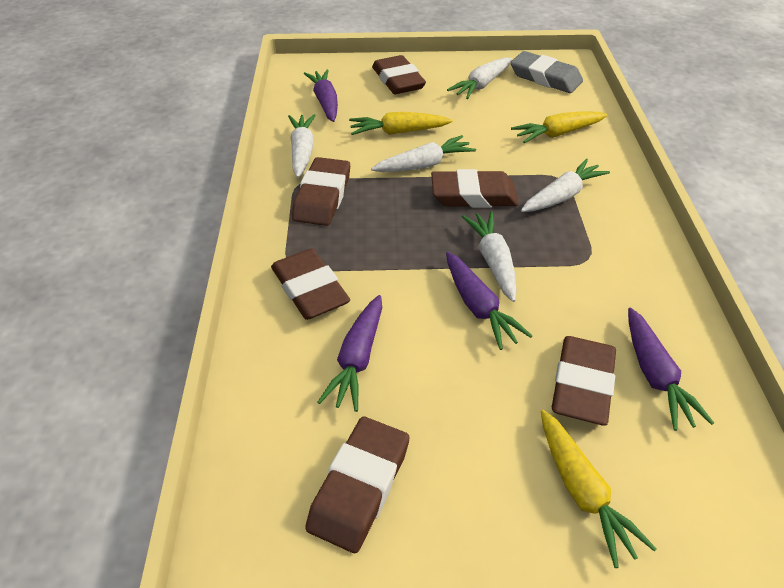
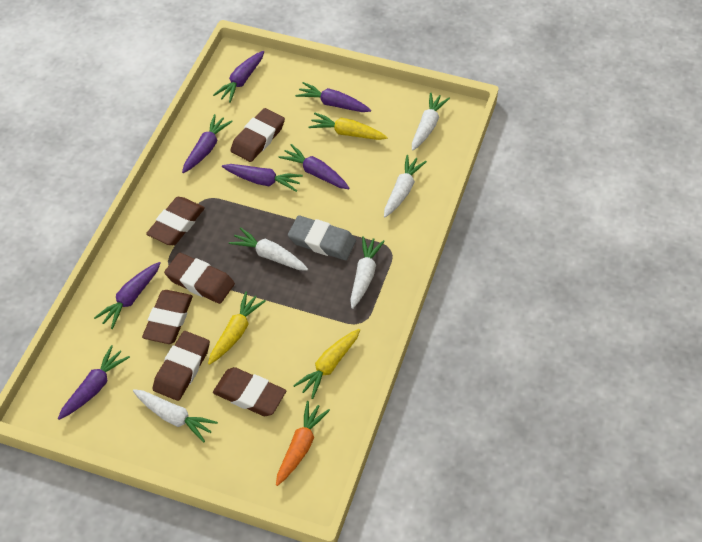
orange carrot: 0 -> 1
purple carrot: 4 -> 7

